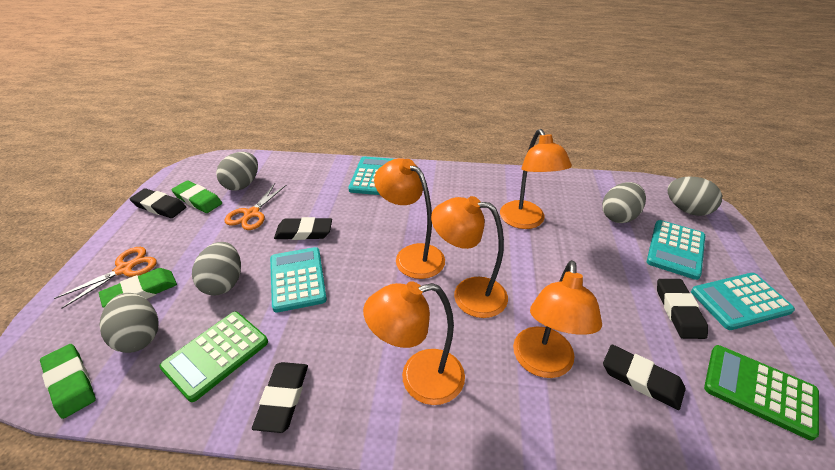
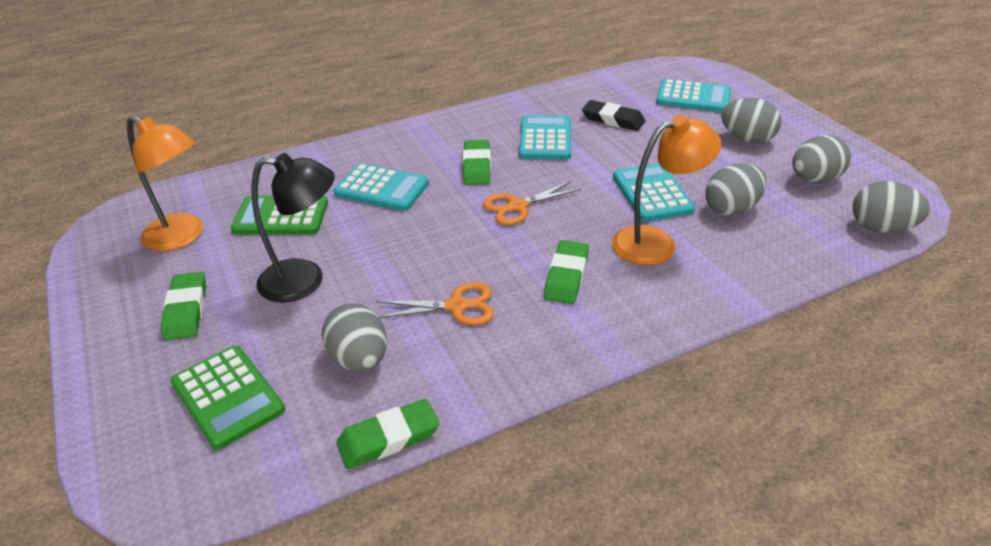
black eraser: 5 -> 1
black lamp: 0 -> 1
green eraser: 3 -> 4
orange lamp: 5 -> 2

